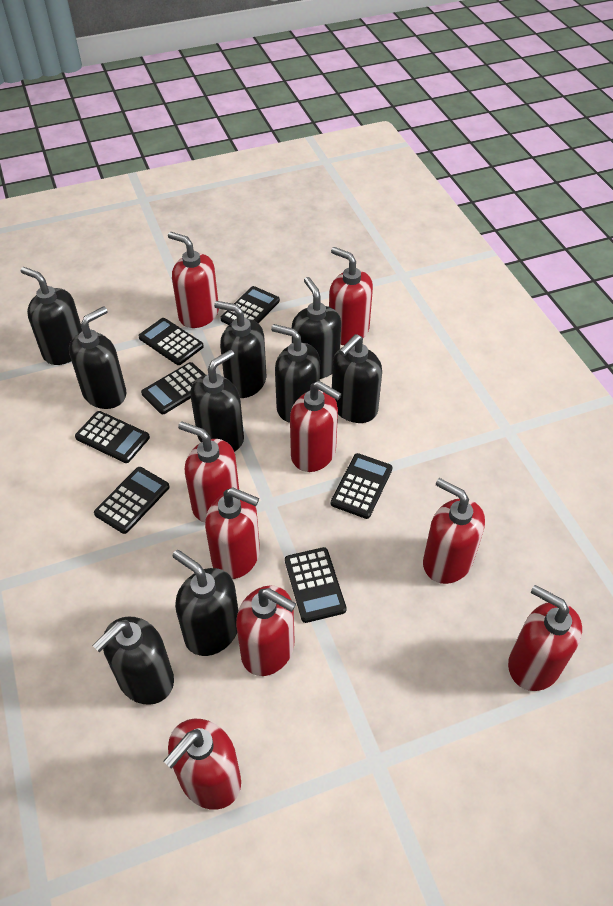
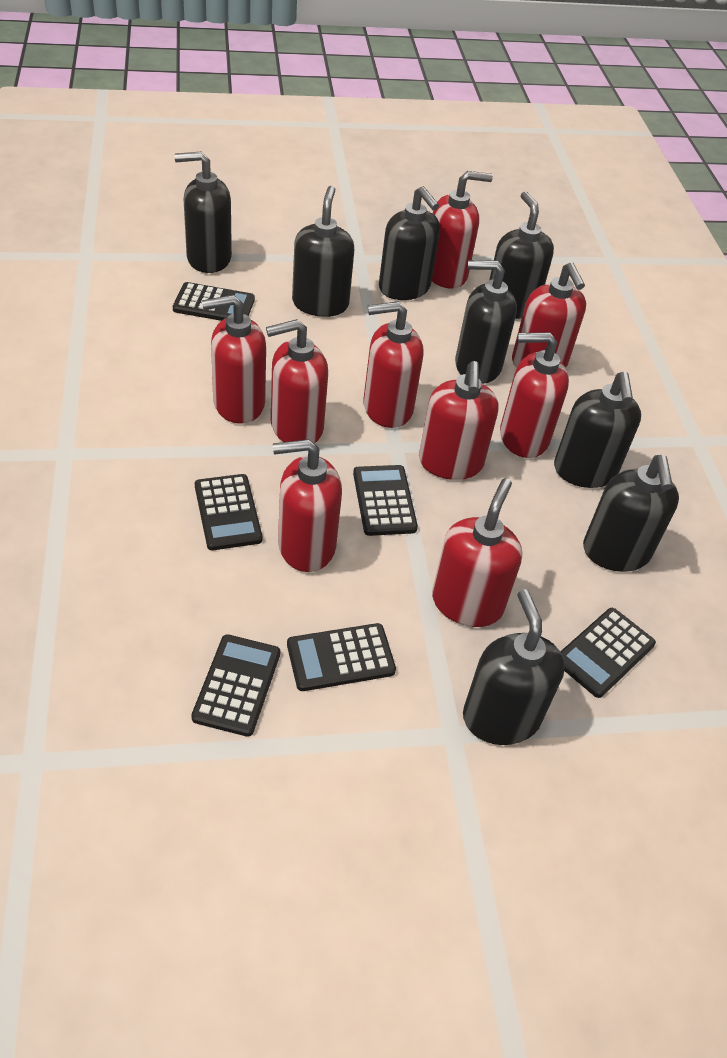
black calculator: 7 -> 6
black soap dispenser: 9 -> 8

